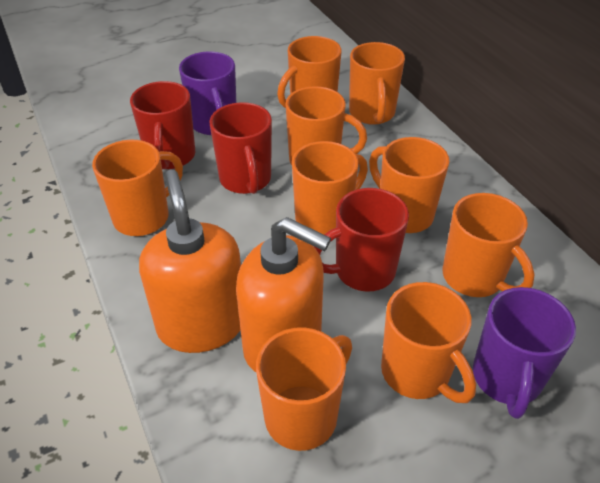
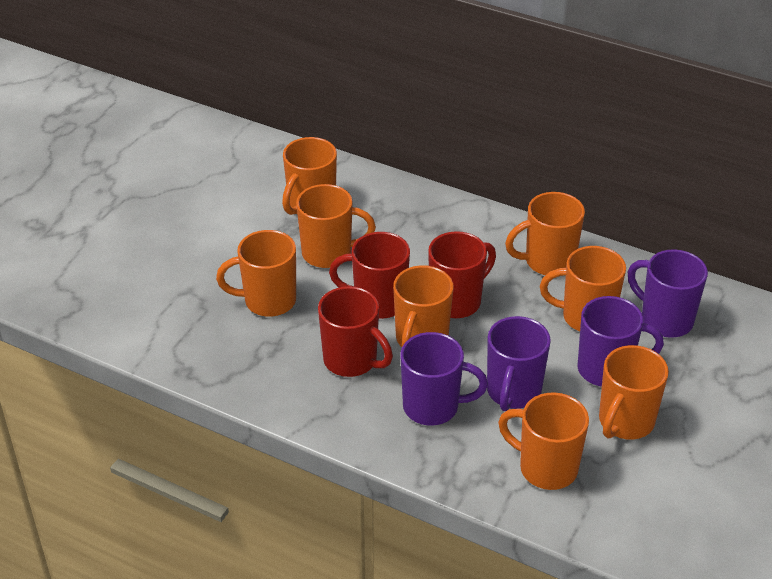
orange mug: 9 -> 8
orange soap dispenser: 2 -> 0
purple mug: 2 -> 4

